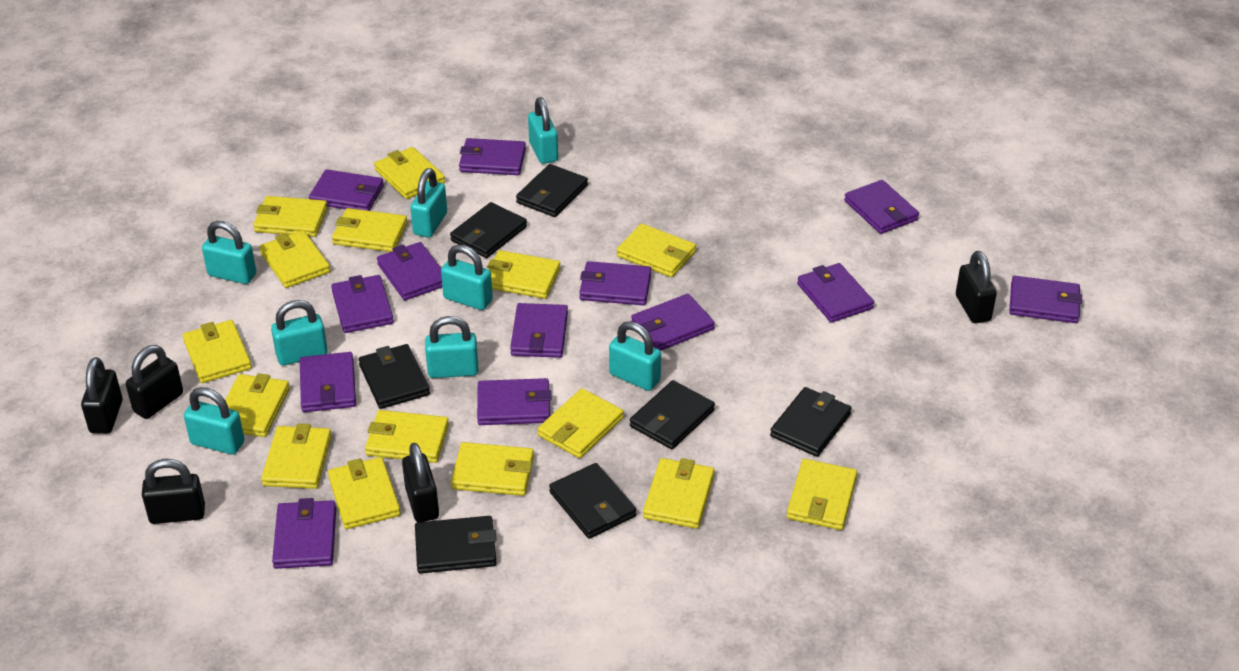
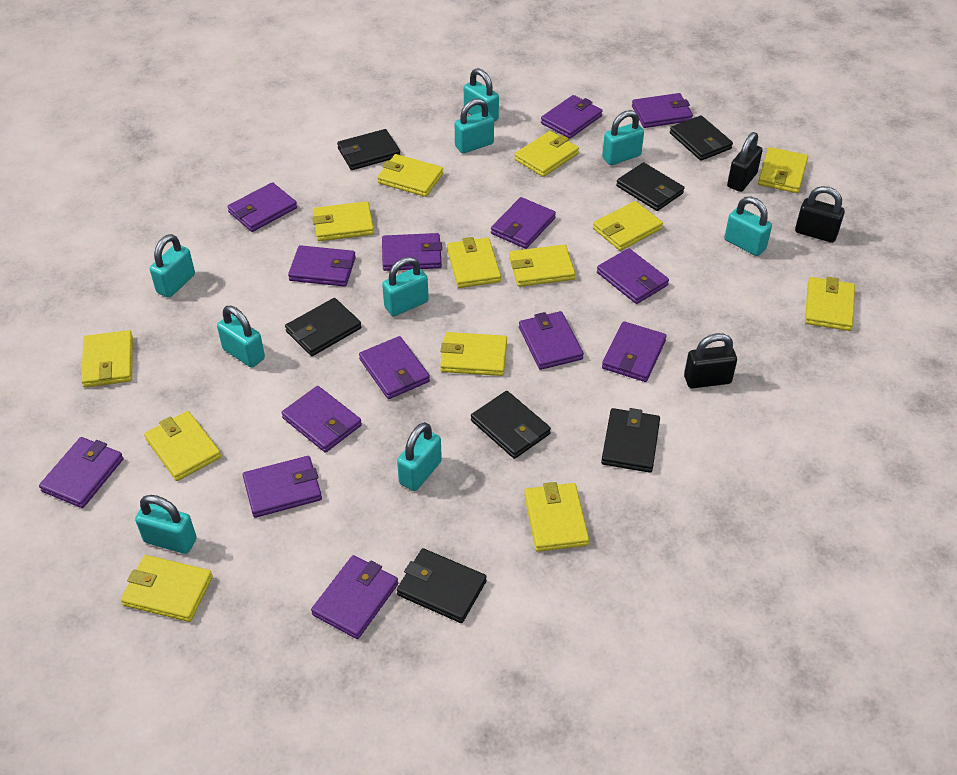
black padlock: 5 -> 3
purple wallet: 13 -> 14
turquoise padlock: 8 -> 9
yellow wallet: 15 -> 13

